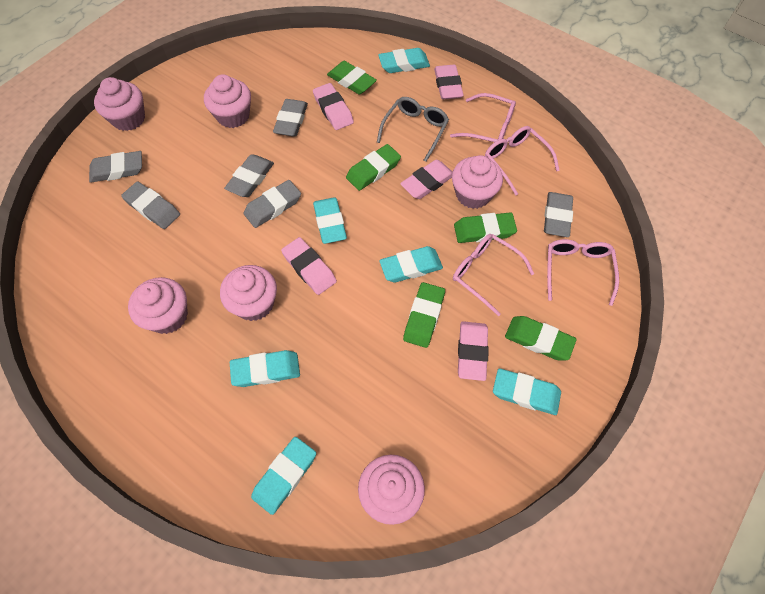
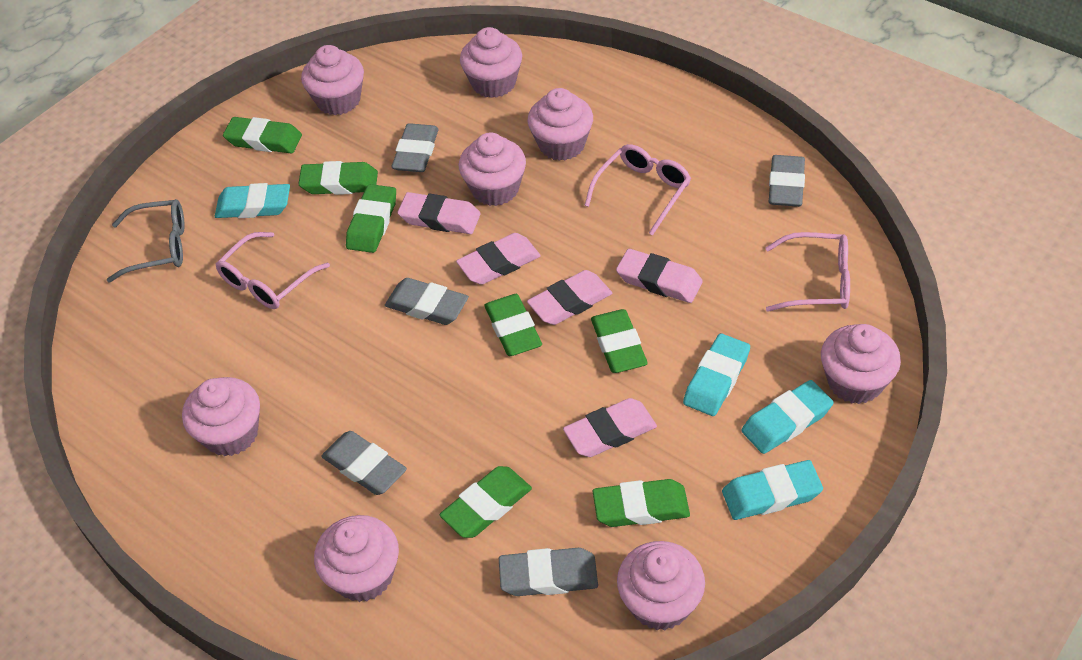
green eraser: 5 -> 7
grey eraser: 6 -> 5
pink cupcake: 6 -> 8
pink glasses: 4 -> 3
turquoise eraser: 6 -> 4

